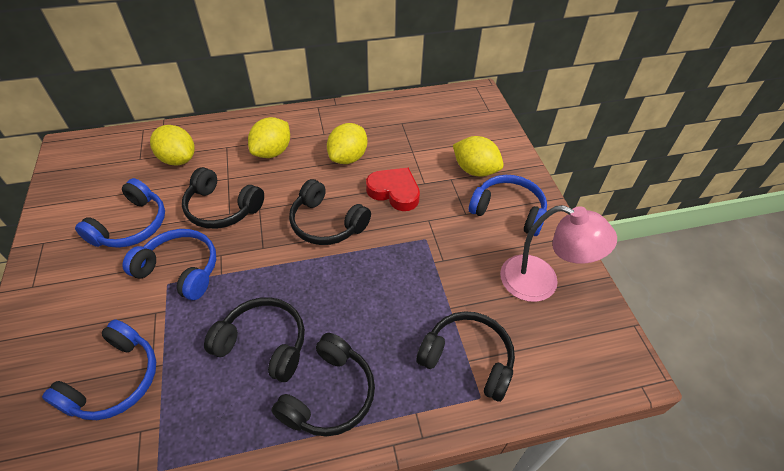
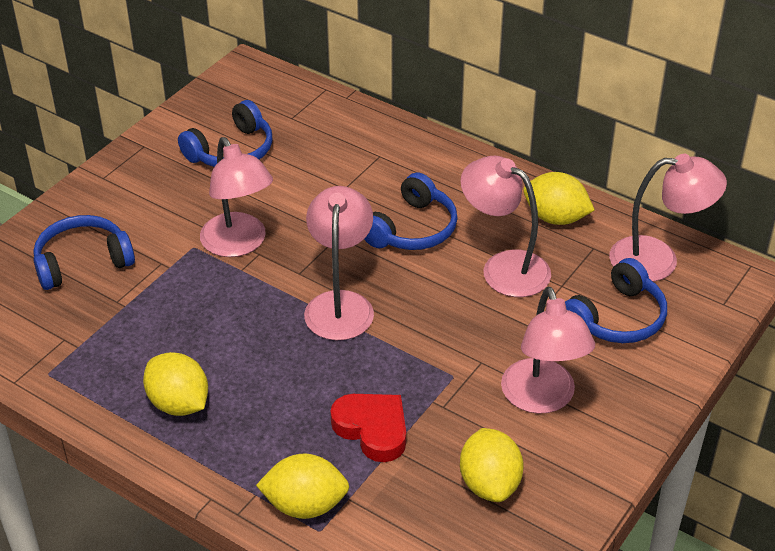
black headphones: 5 -> 0
pink lamp: 1 -> 5

